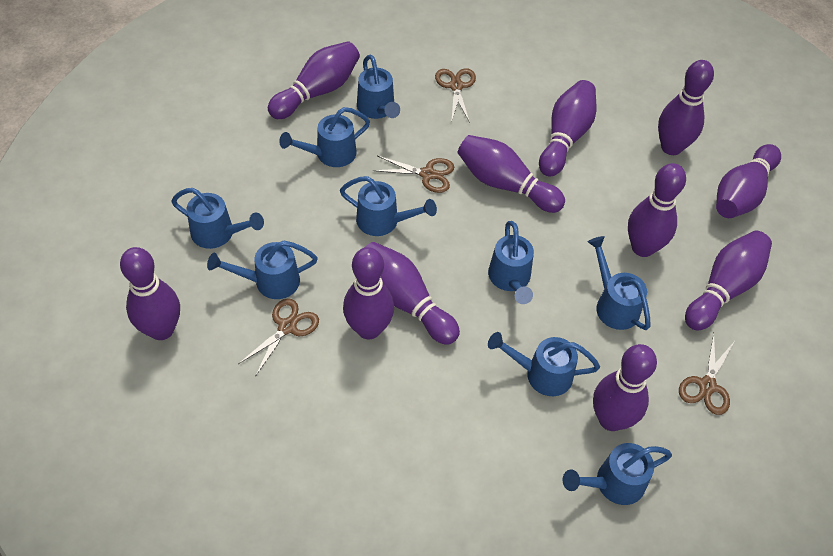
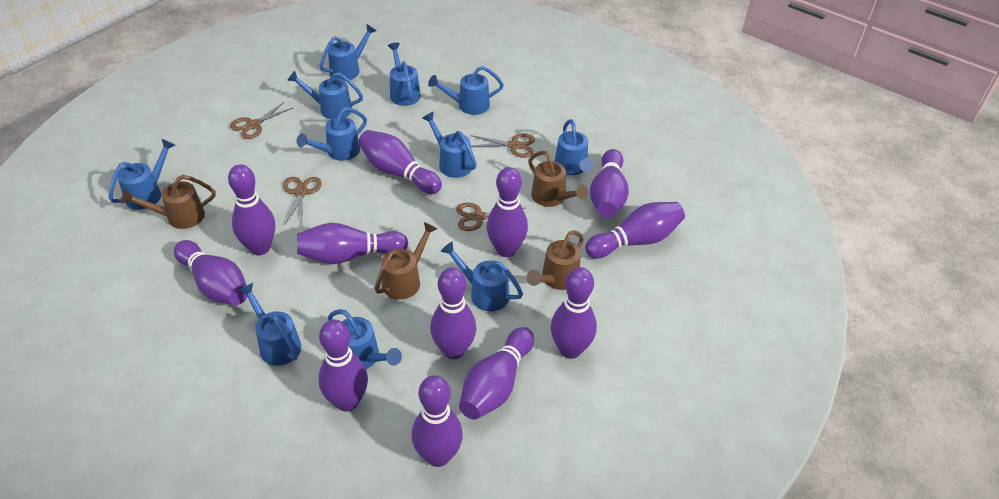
blue watering can: 9 -> 11
brown watering can: 0 -> 4
purple bowling pin: 11 -> 12

